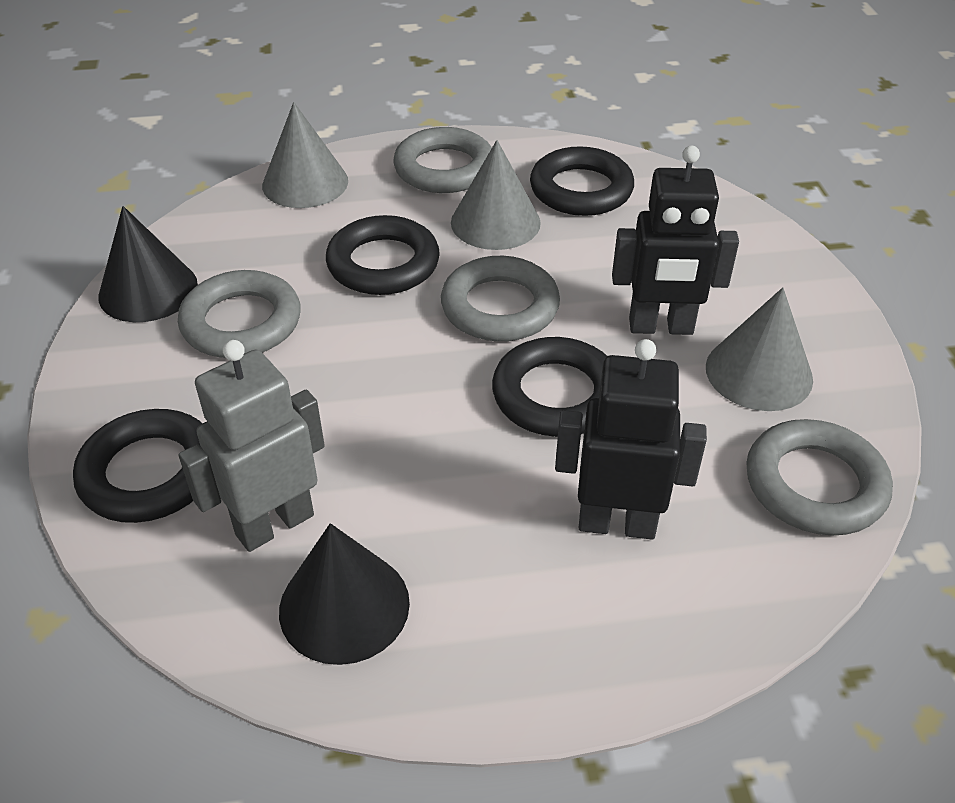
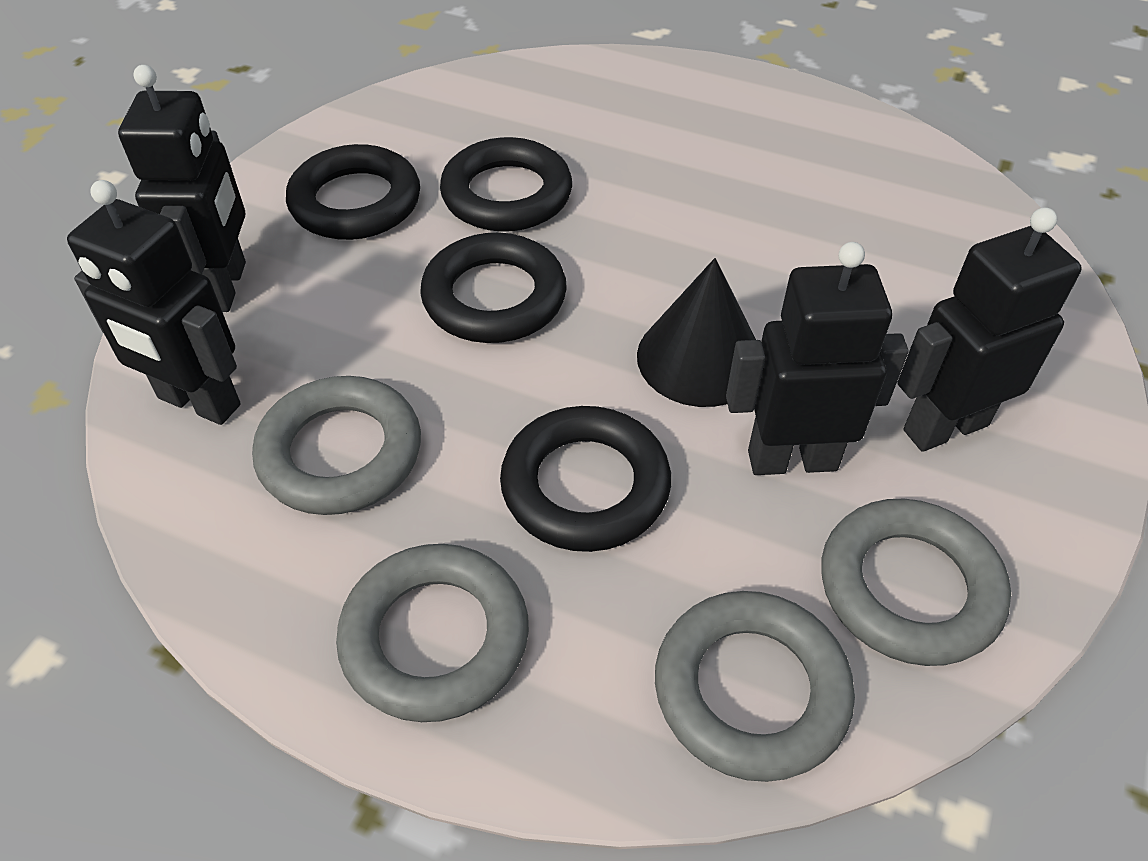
black cone: 2 -> 1
black robot: 2 -> 4
grey cone: 3 -> 0
grey robot: 1 -> 0

